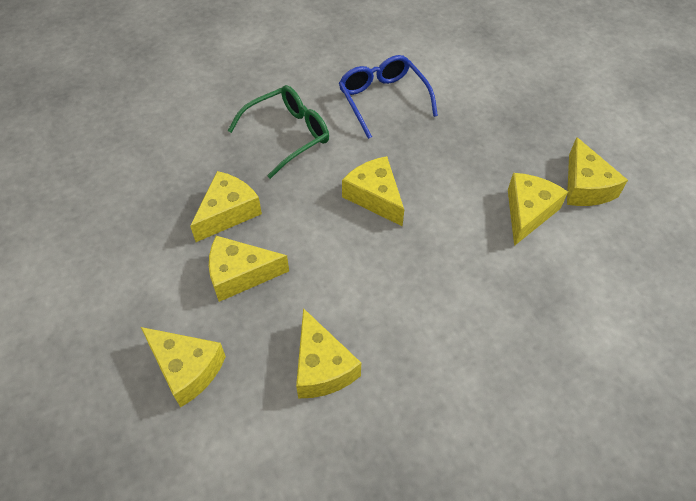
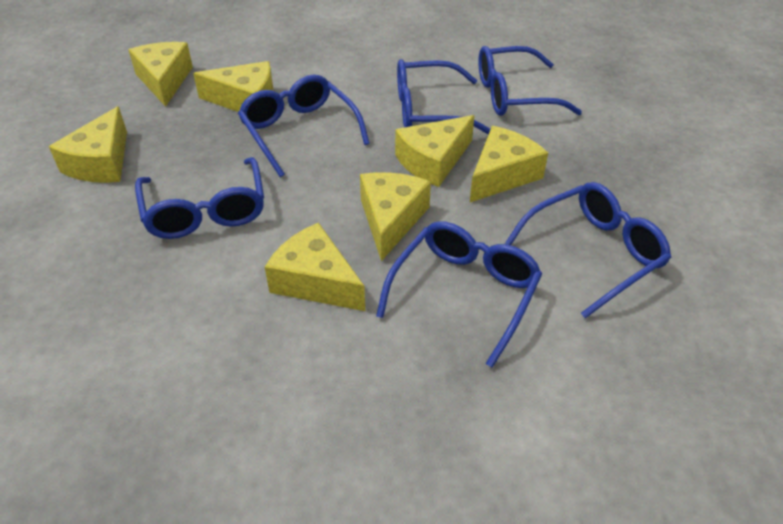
blue glasses: 1 -> 6
green glasses: 1 -> 0

